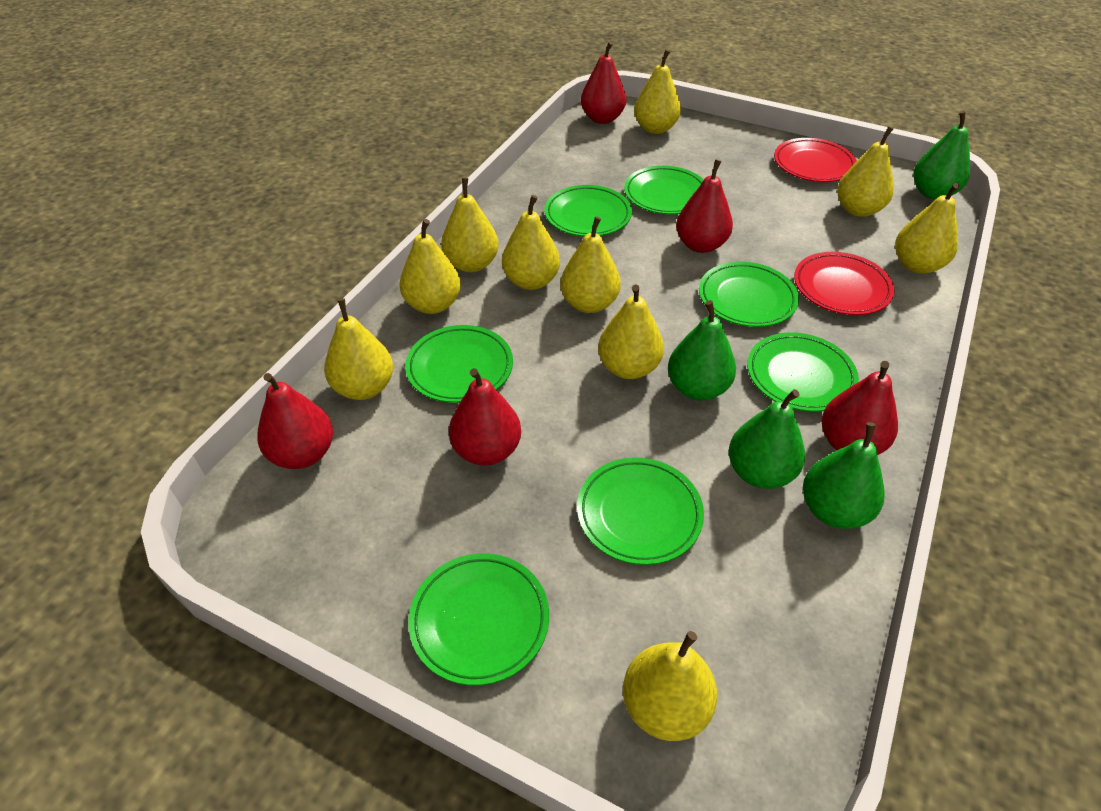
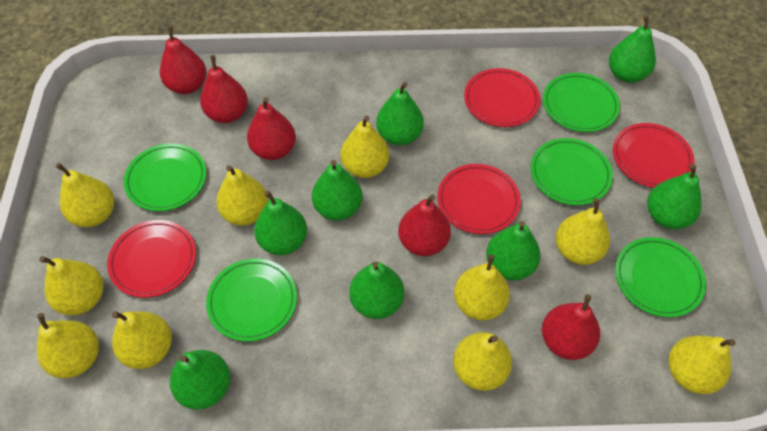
green pear: 4 -> 8
green plate: 7 -> 5
red plate: 2 -> 4

